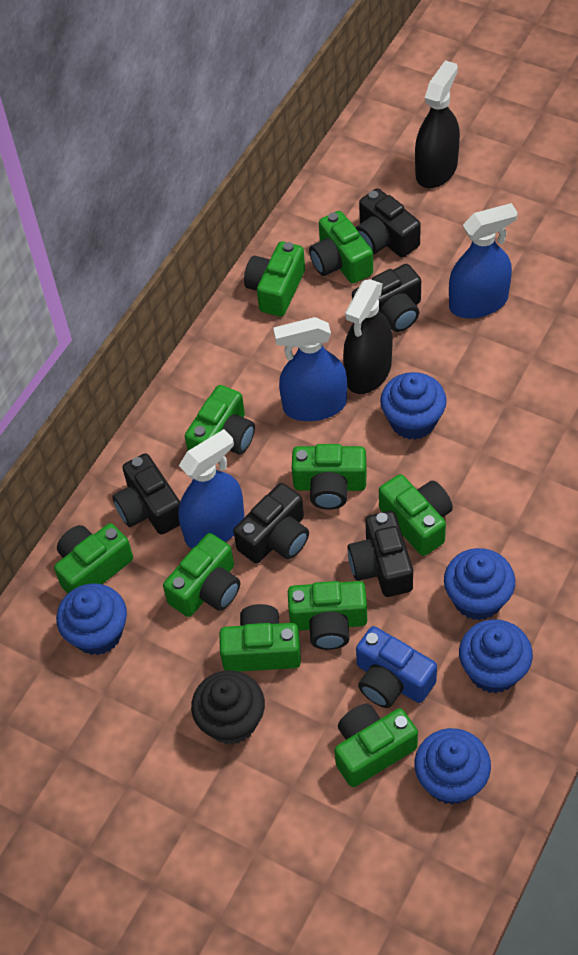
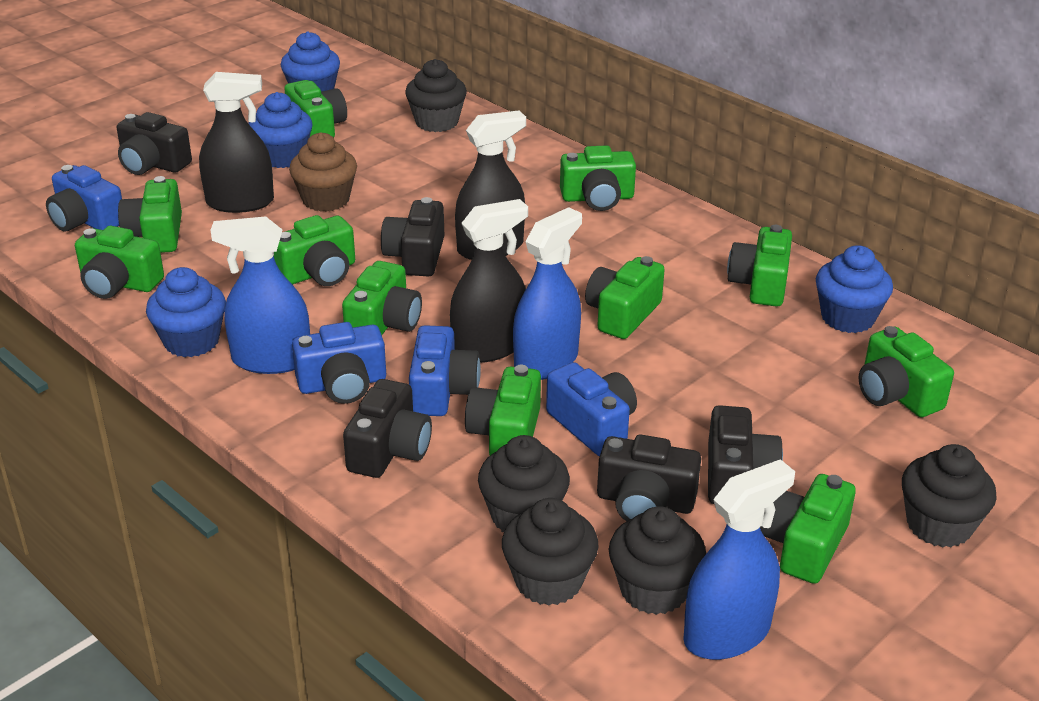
black cupcake: 1 -> 5
black spray bottle: 2 -> 3
blue camera: 1 -> 4
blue cupcake: 5 -> 4
brown cupcake: 0 -> 1
green camera: 10 -> 11

